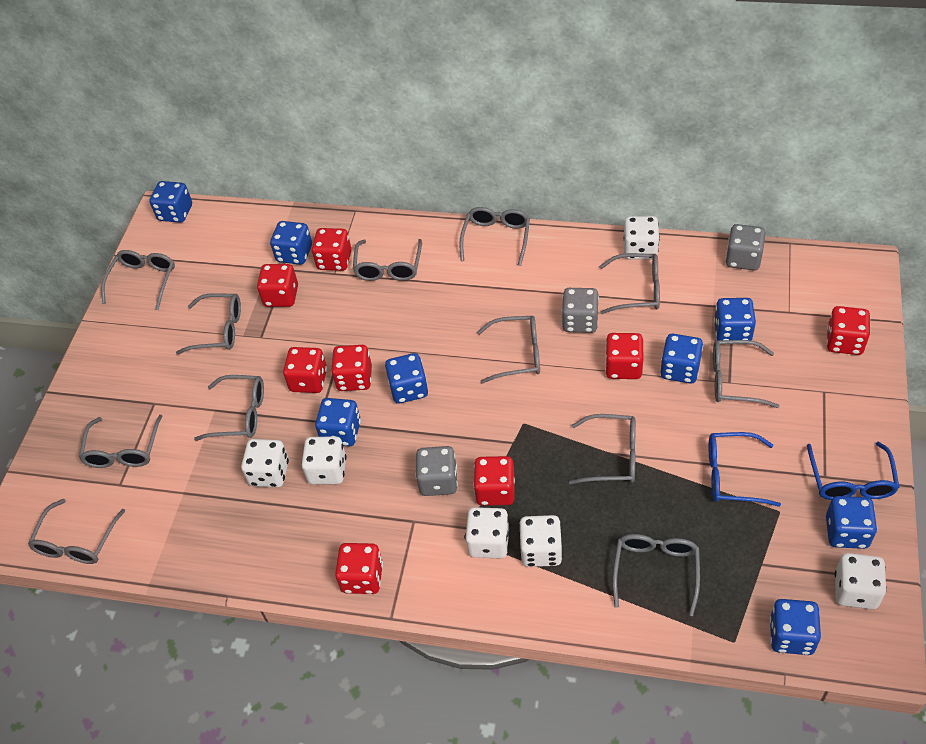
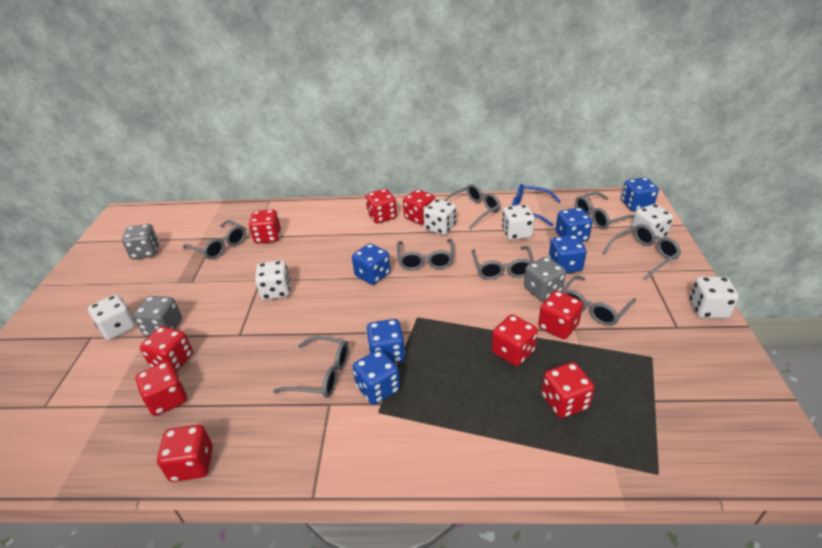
blue dice: 8 -> 6
blue glasses: 2 -> 1
grey glasses: 12 -> 8
red dice: 8 -> 9

